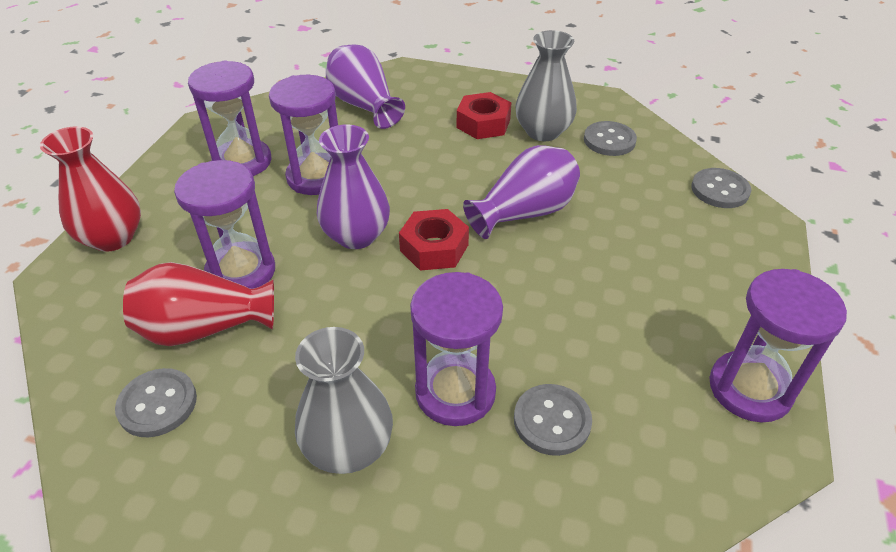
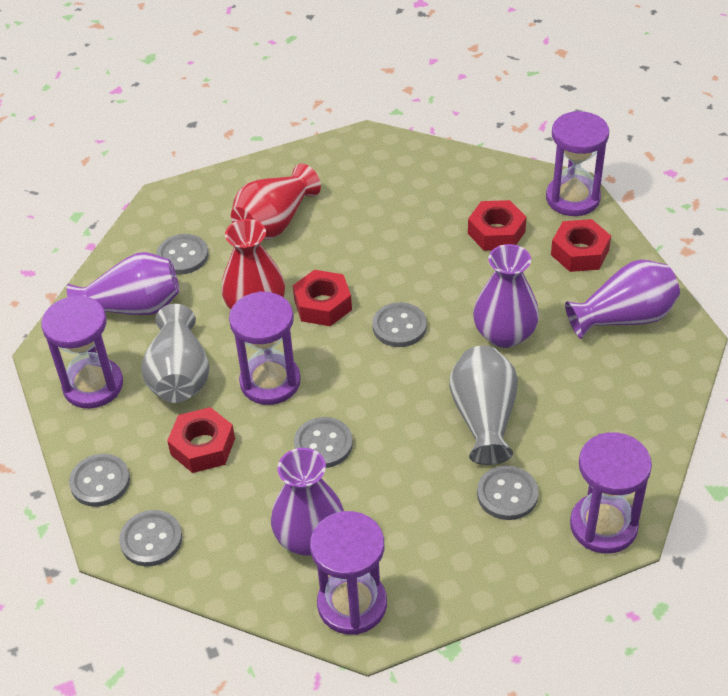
grey button: 4 -> 6
purple vase: 3 -> 4
red nut: 2 -> 4

